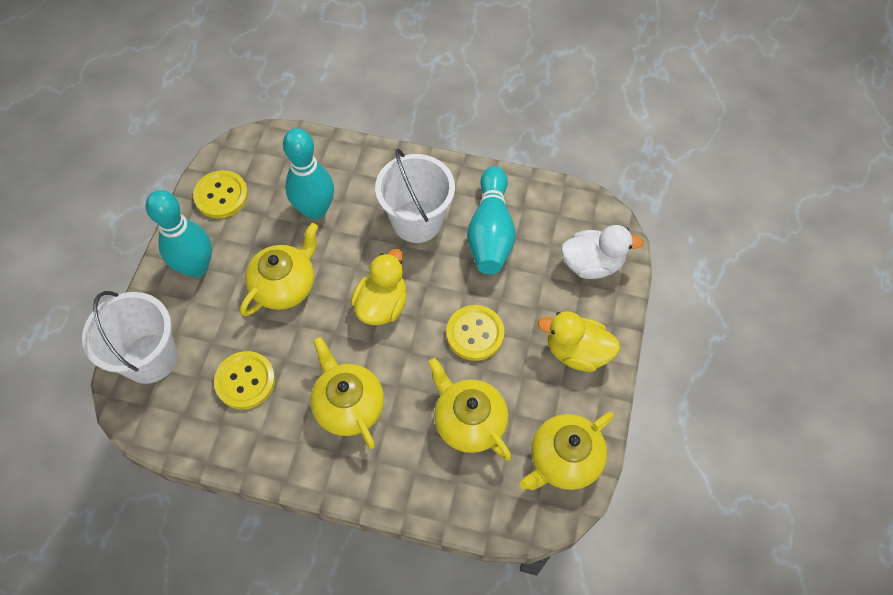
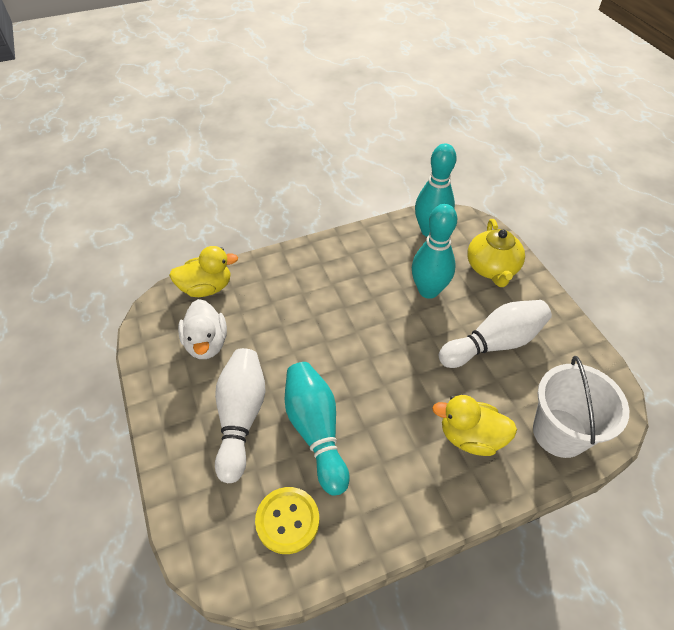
white bowling pin: 0 -> 2
white bucket: 2 -> 1
yellow button: 3 -> 1
yellow teapot: 4 -> 1

